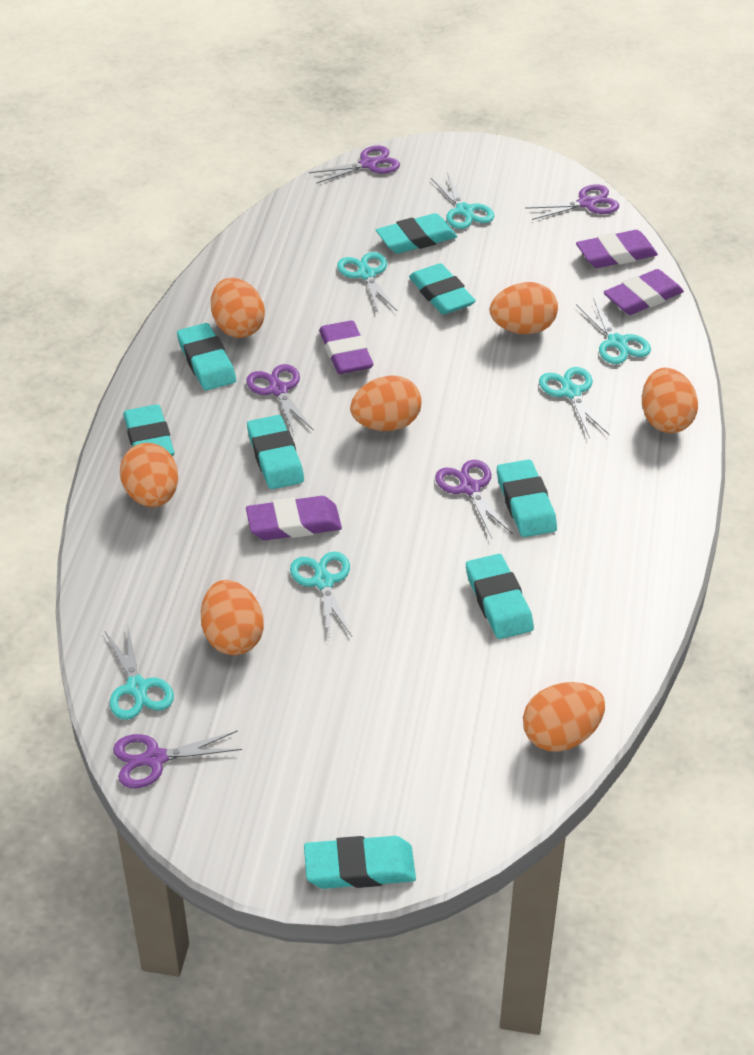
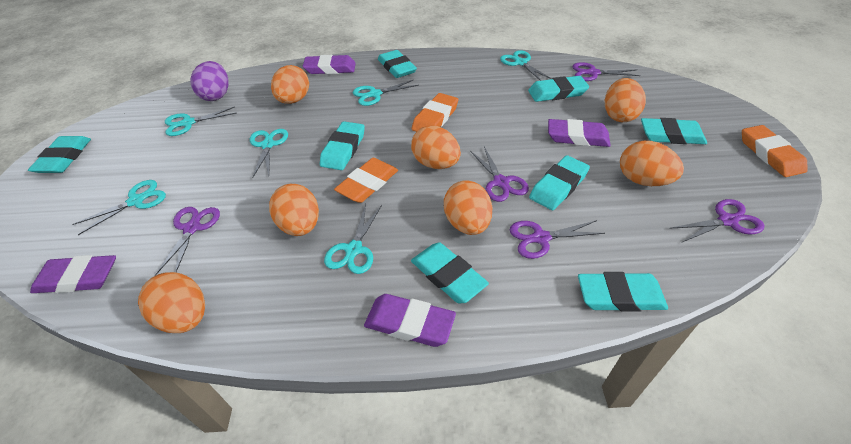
orange eraser: 0 -> 3
purple egg: 0 -> 1

